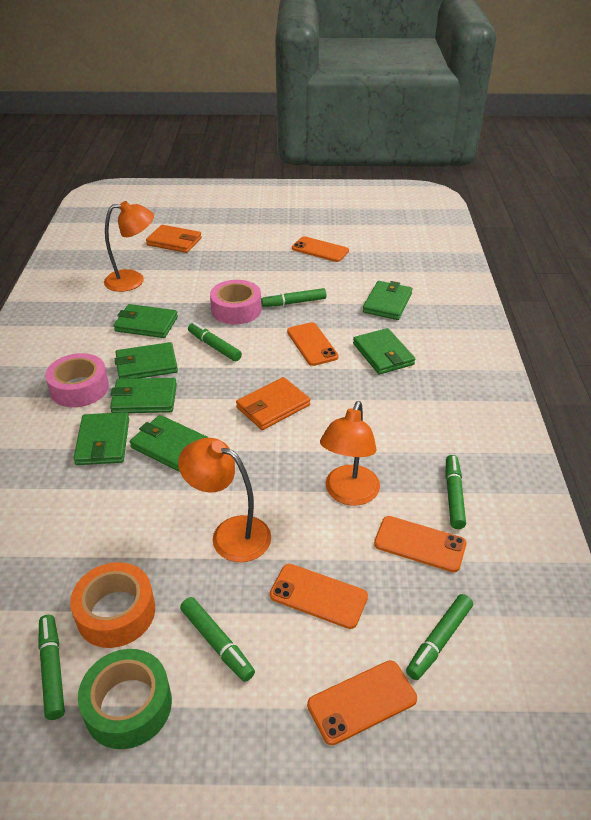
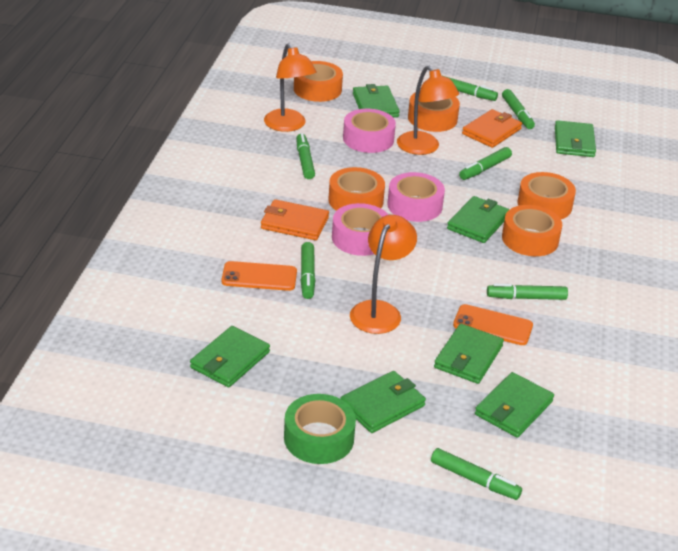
green marker: 6 -> 7
orange phone: 5 -> 2
orange tape: 1 -> 5
pink tape: 2 -> 3

